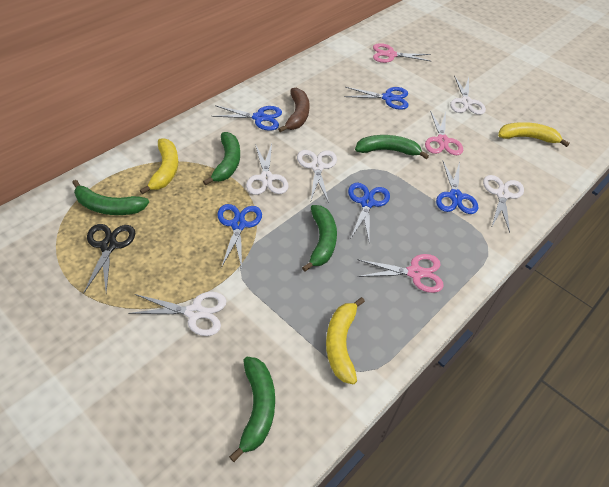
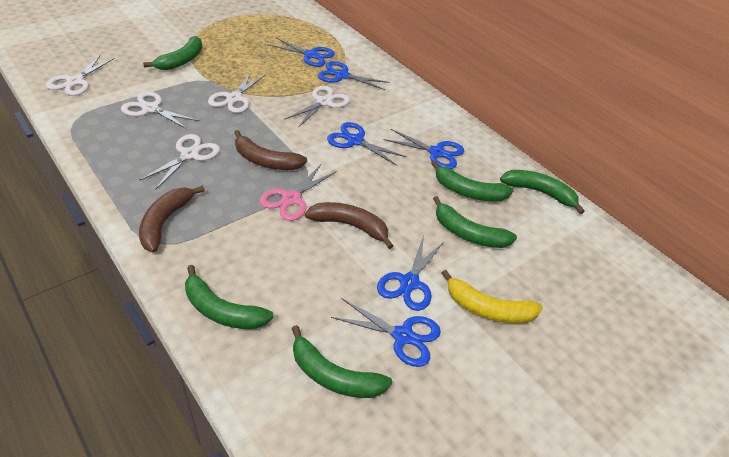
black scissors: 1 -> 0
blue scissors: 5 -> 6
brown banana: 1 -> 3
green banana: 5 -> 6
pink scissors: 3 -> 1
yellow banana: 3 -> 1

